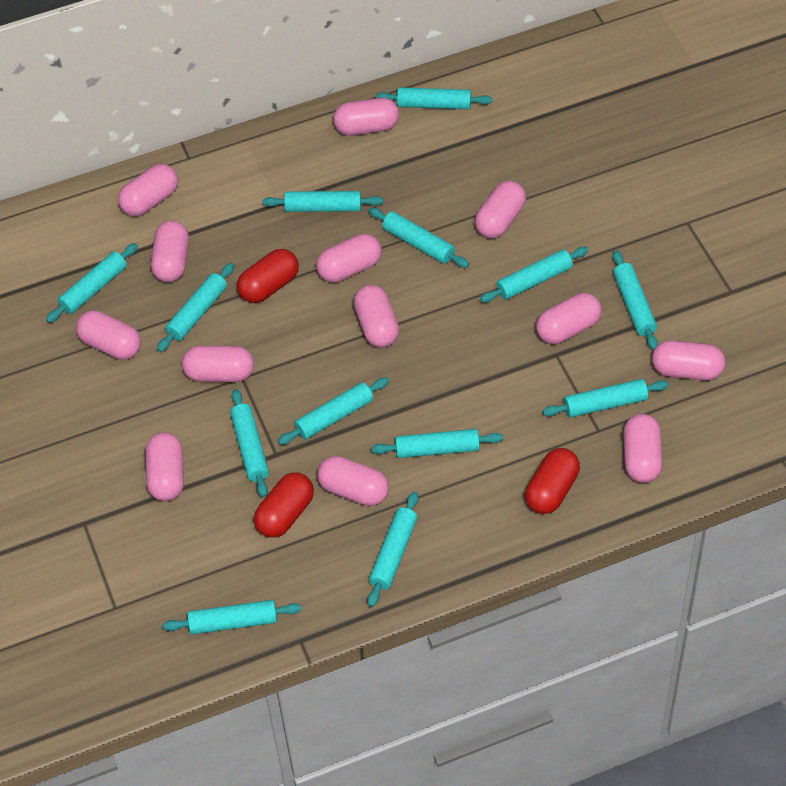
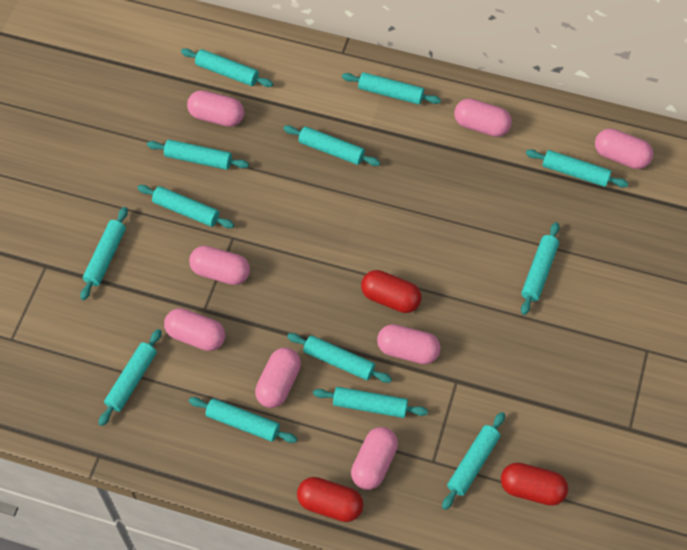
pink capsule: 13 -> 8

